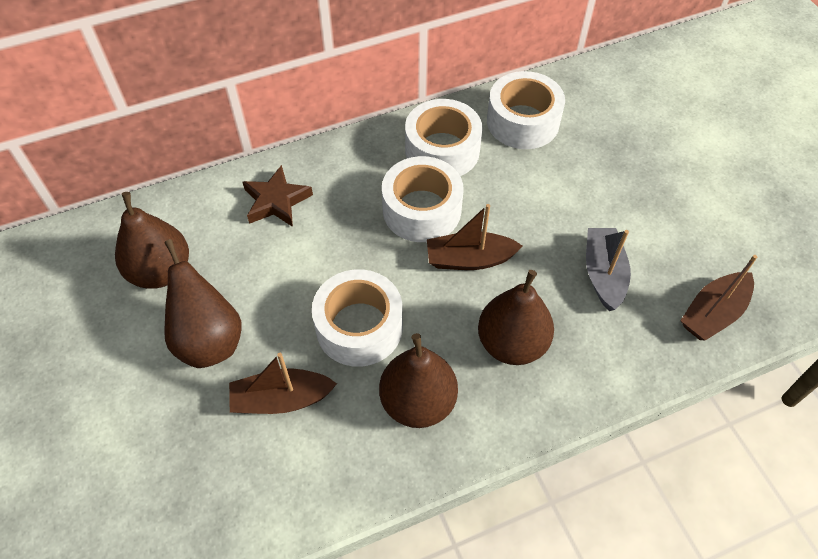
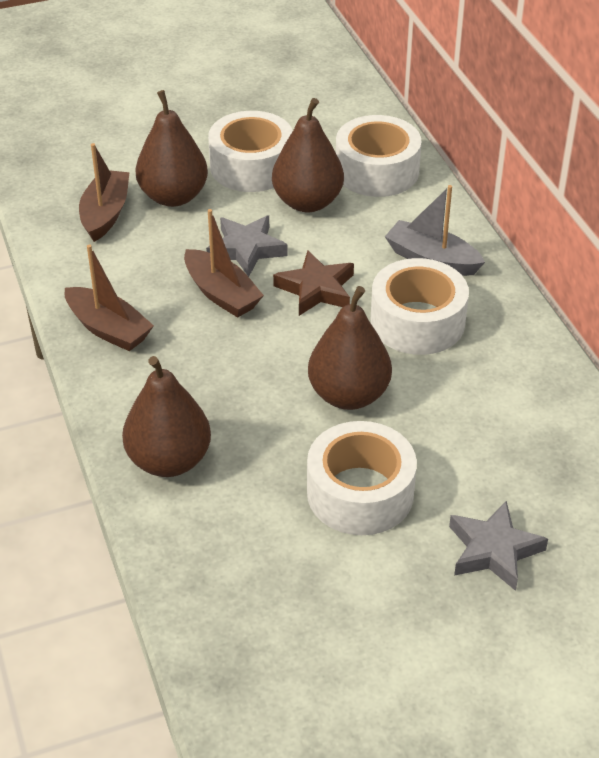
grey star: 0 -> 2

